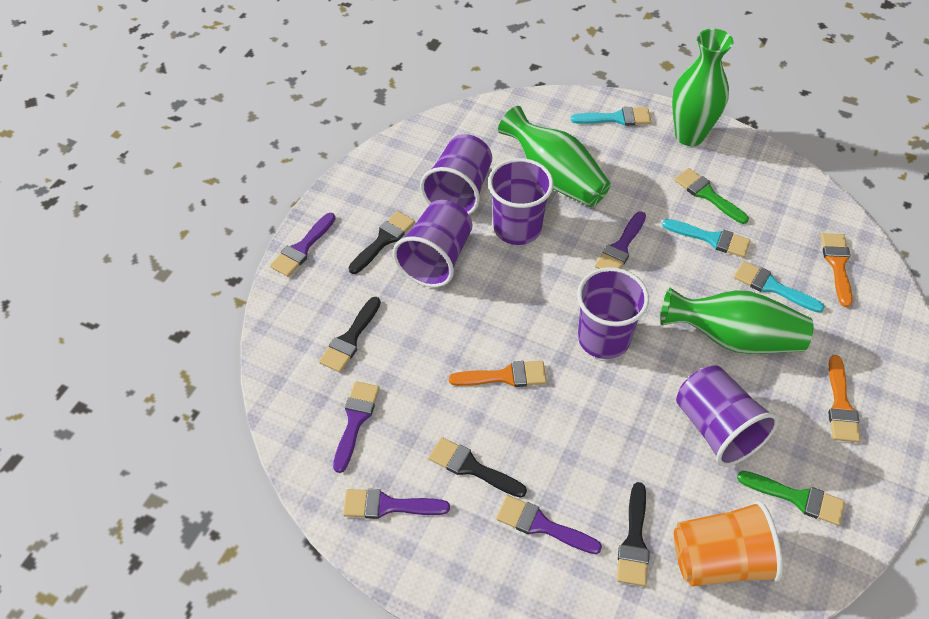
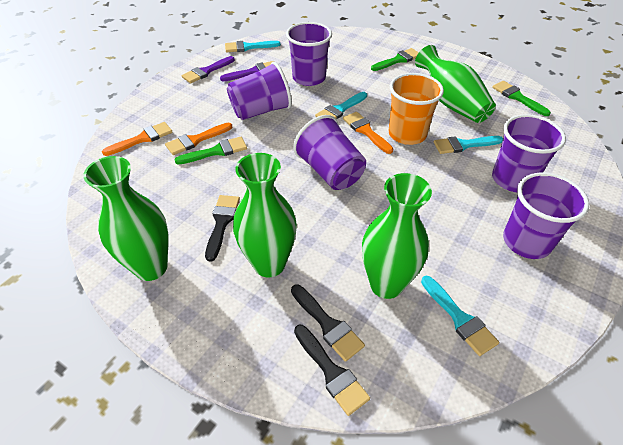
black brush: 4 -> 3
green brush: 2 -> 3
green vase: 3 -> 4
purple brush: 5 -> 2
turquoise brush: 3 -> 4

